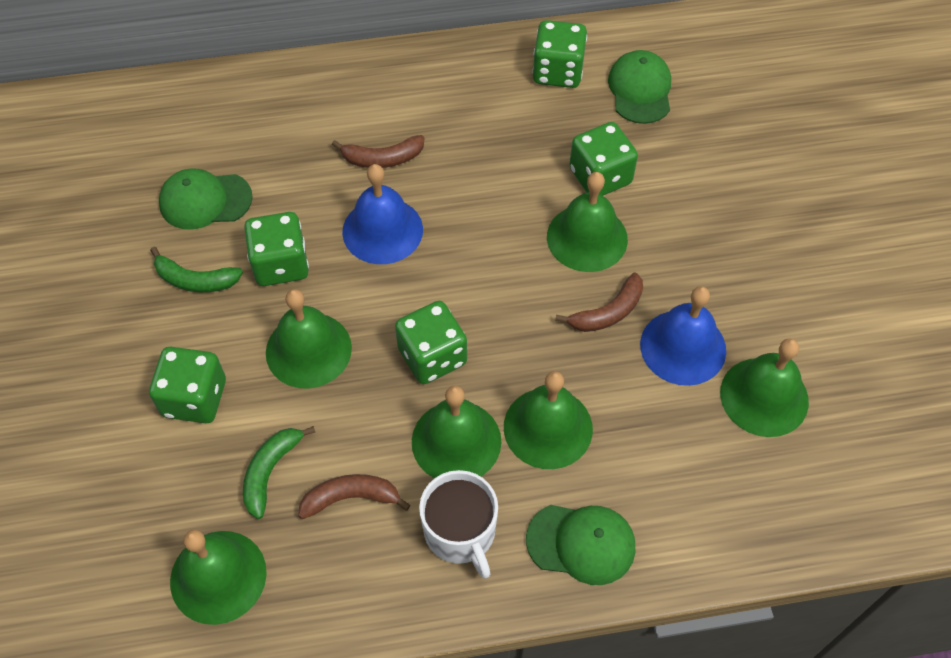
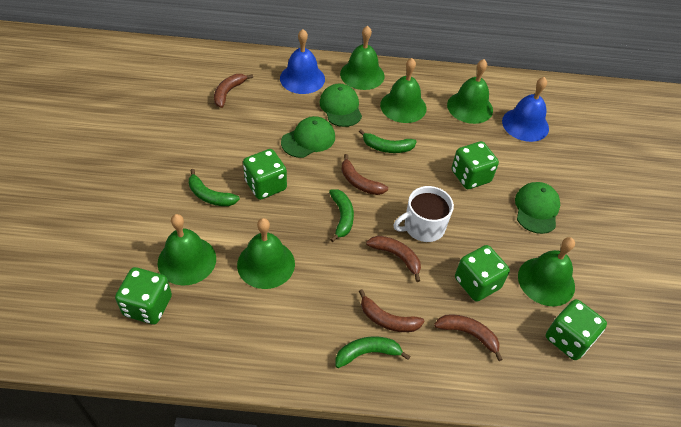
brown banana: 3 -> 5
green banana: 2 -> 4

